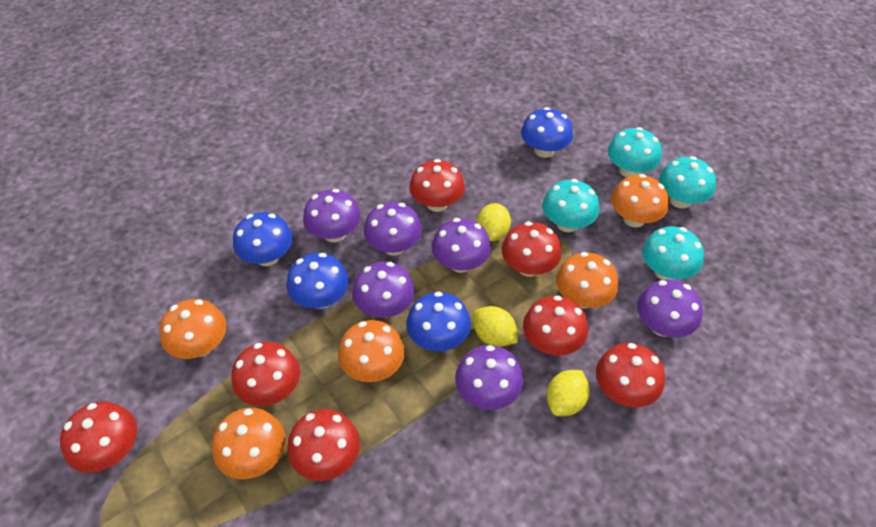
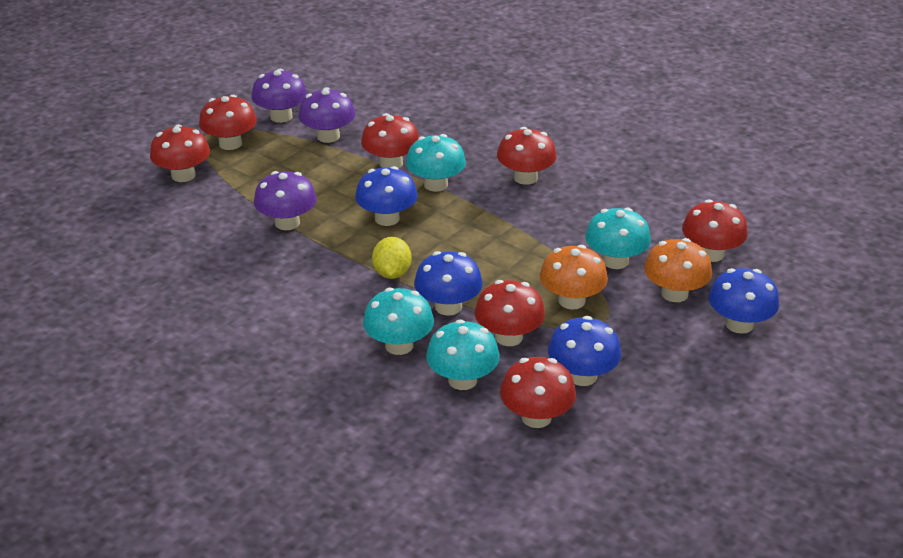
orange mushroom: 5 -> 2
purple mushroom: 6 -> 3
yellow lemon: 3 -> 1

